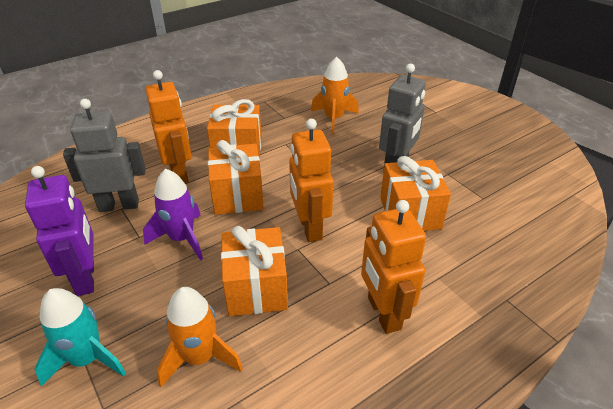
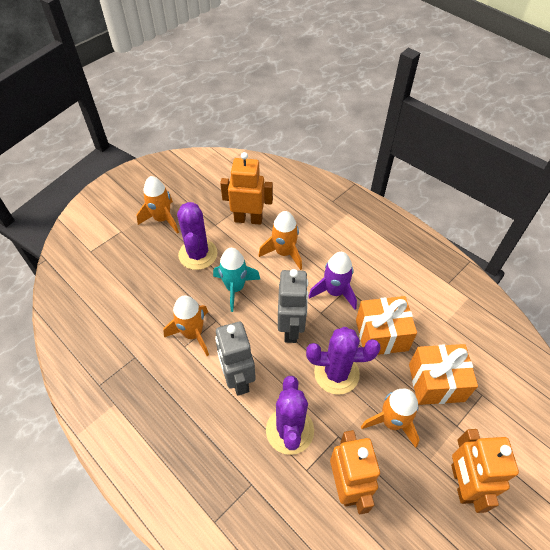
orange gift: 4 -> 2
orange rocket: 2 -> 4
purple cactus: 0 -> 3
purple robot: 1 -> 0

